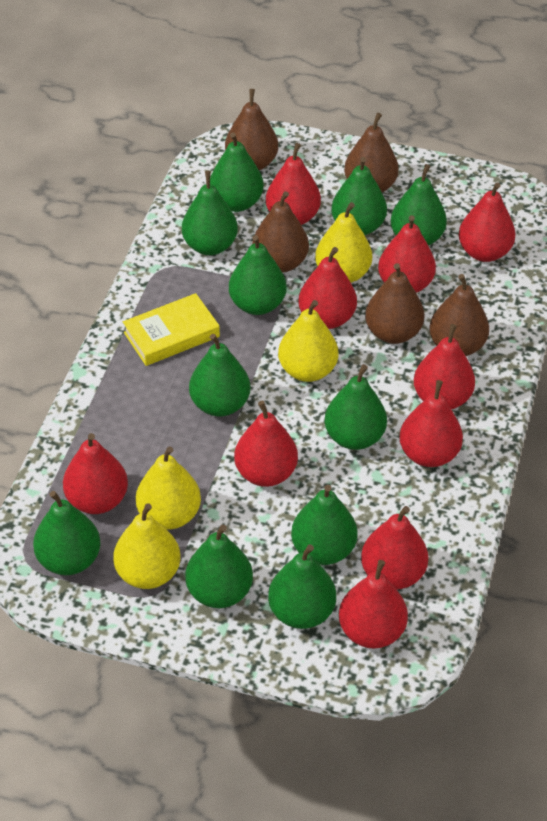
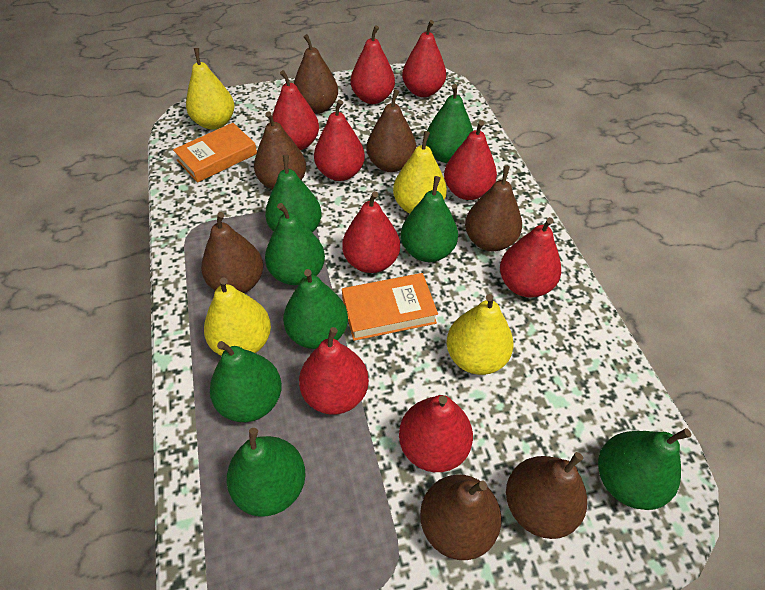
brown pear: 5 -> 7
green pear: 11 -> 8
orange book: 0 -> 2
red pear: 10 -> 9
yellow book: 1 -> 0

